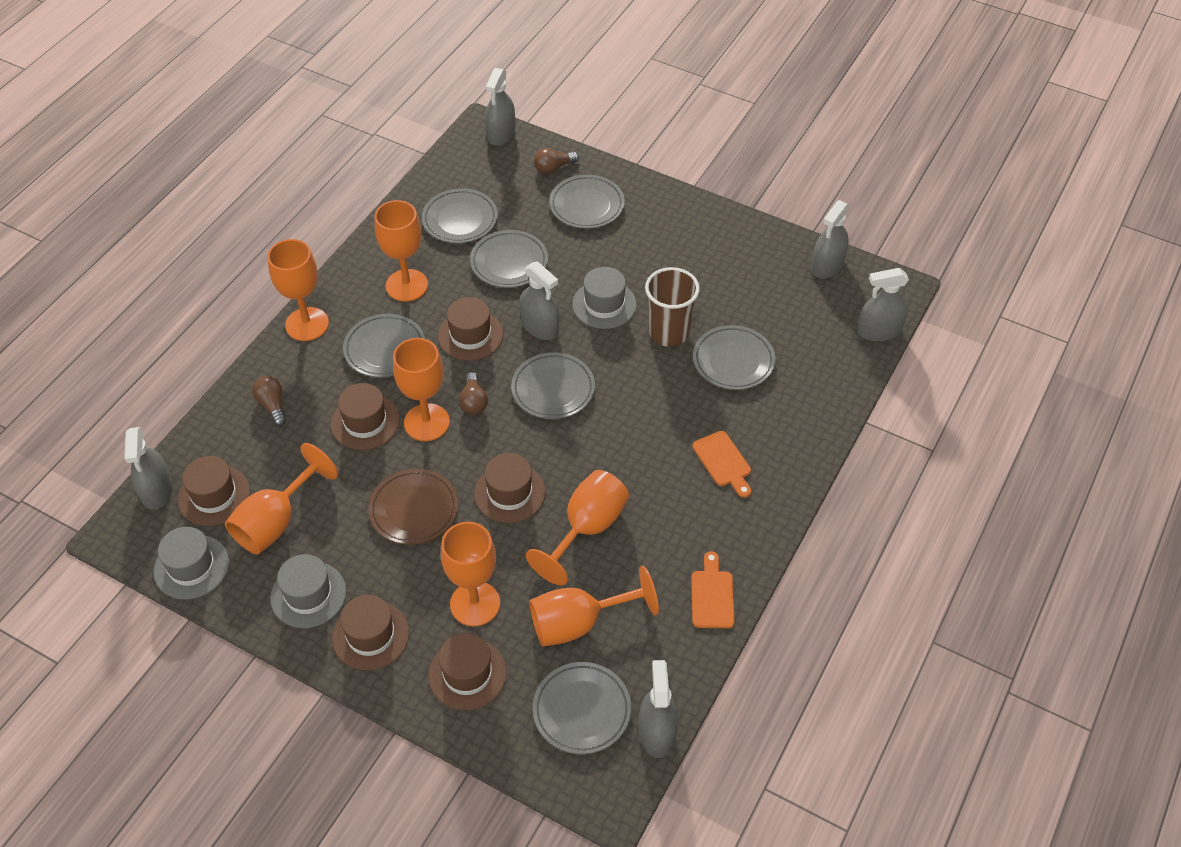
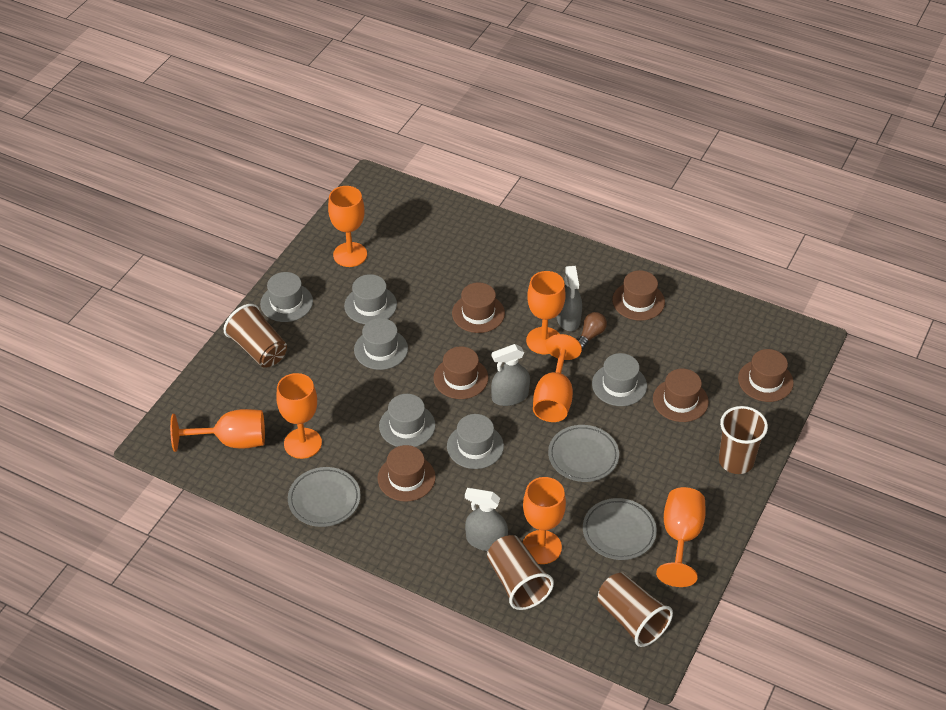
brown cup: 1 -> 4
brown light bulb: 3 -> 1
brown plate: 1 -> 0
grey hat: 3 -> 6
grey plate: 7 -> 3
grey spray bottle: 6 -> 3
orange cutting board: 2 -> 0

